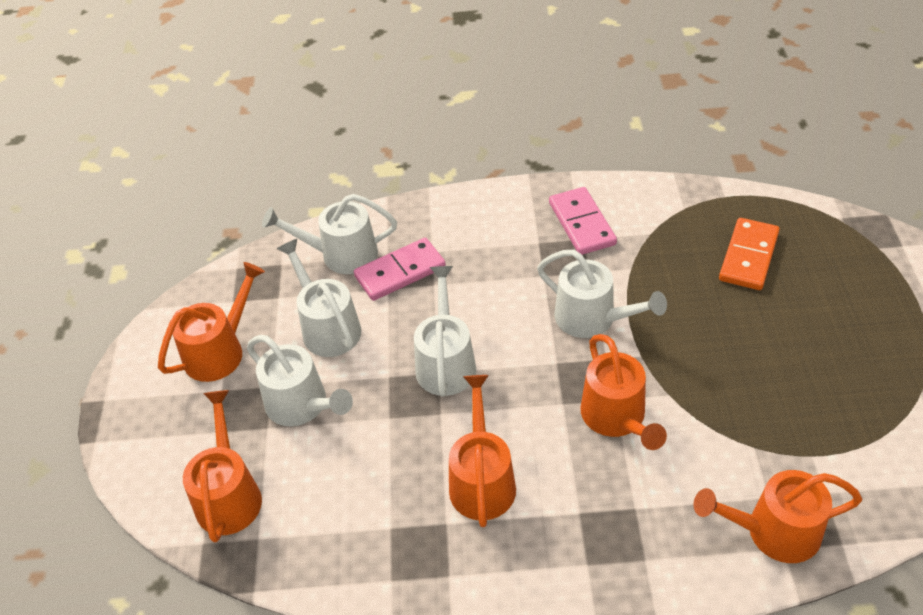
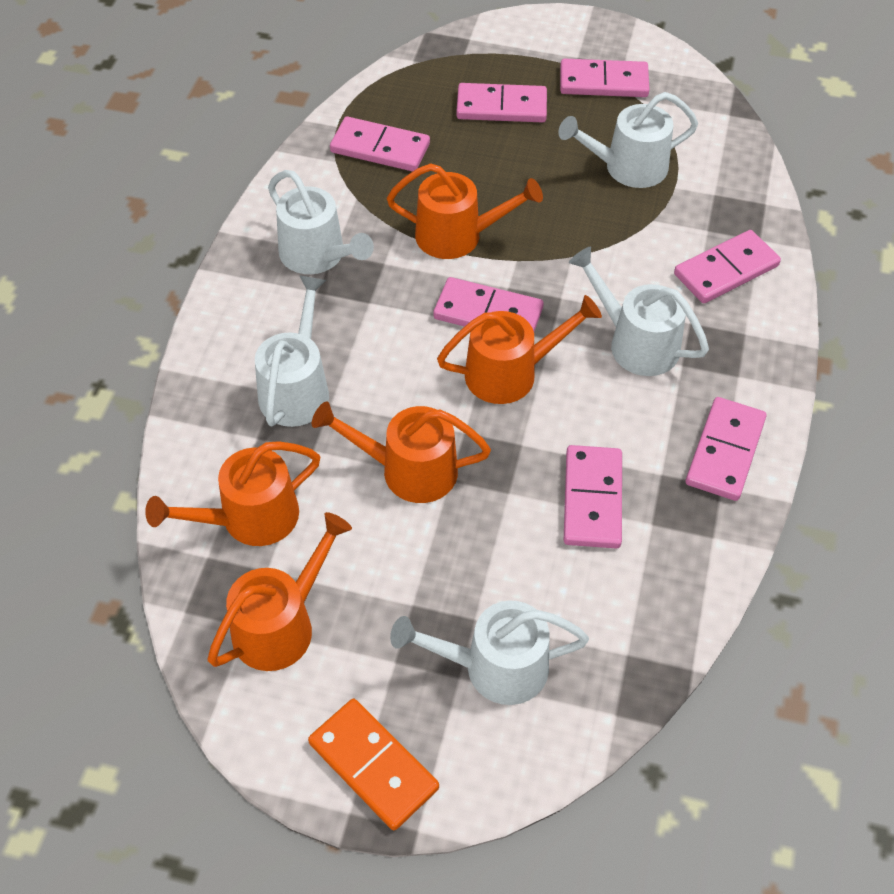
pink domino: 2 -> 7

